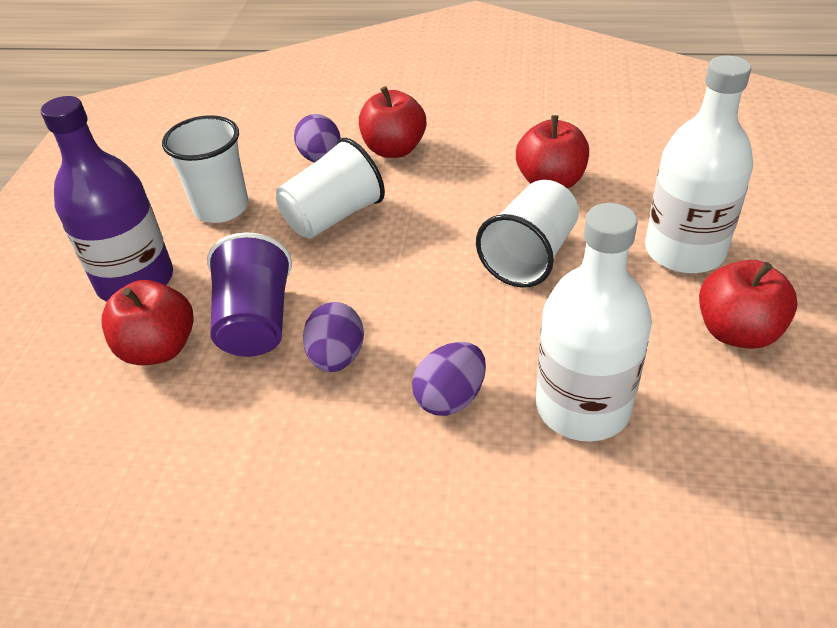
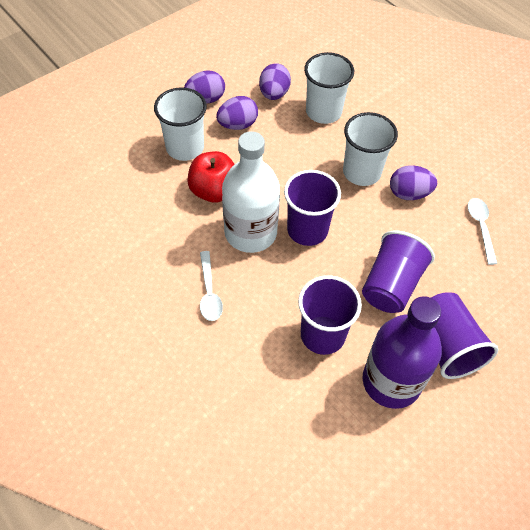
purple cup: 1 -> 4
purple egg: 3 -> 4
red apple: 4 -> 1
white bottle: 2 -> 1
white spoon: 0 -> 2

